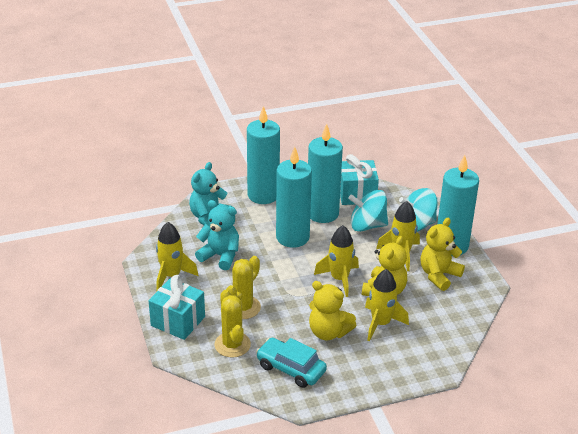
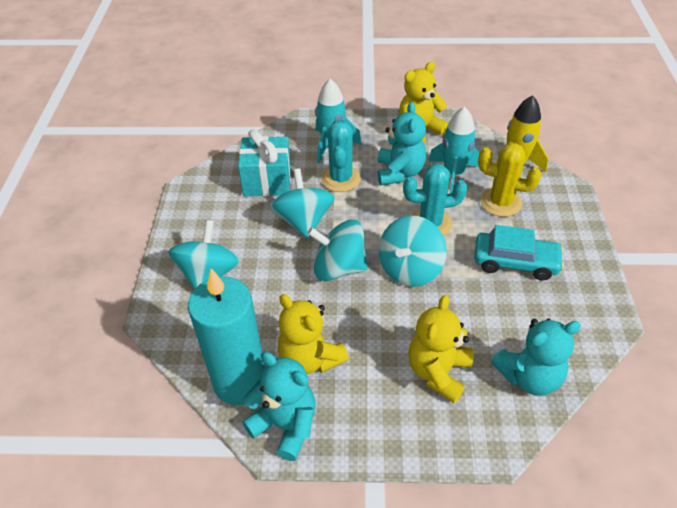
turquoise cactus: 0 -> 2
turquoise candle: 4 -> 1
turquoise gift: 2 -> 1
turquoise rocket: 0 -> 2
turquoise spinning top: 2 -> 4
turquoise teddy bear: 2 -> 3
yellow cactus: 2 -> 1
yellow rocket: 4 -> 1

